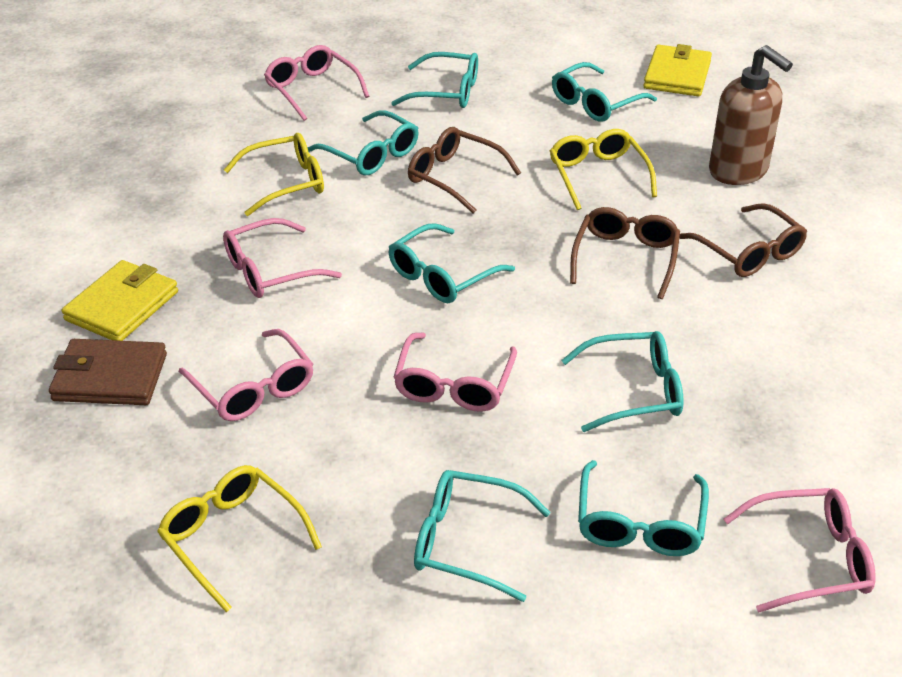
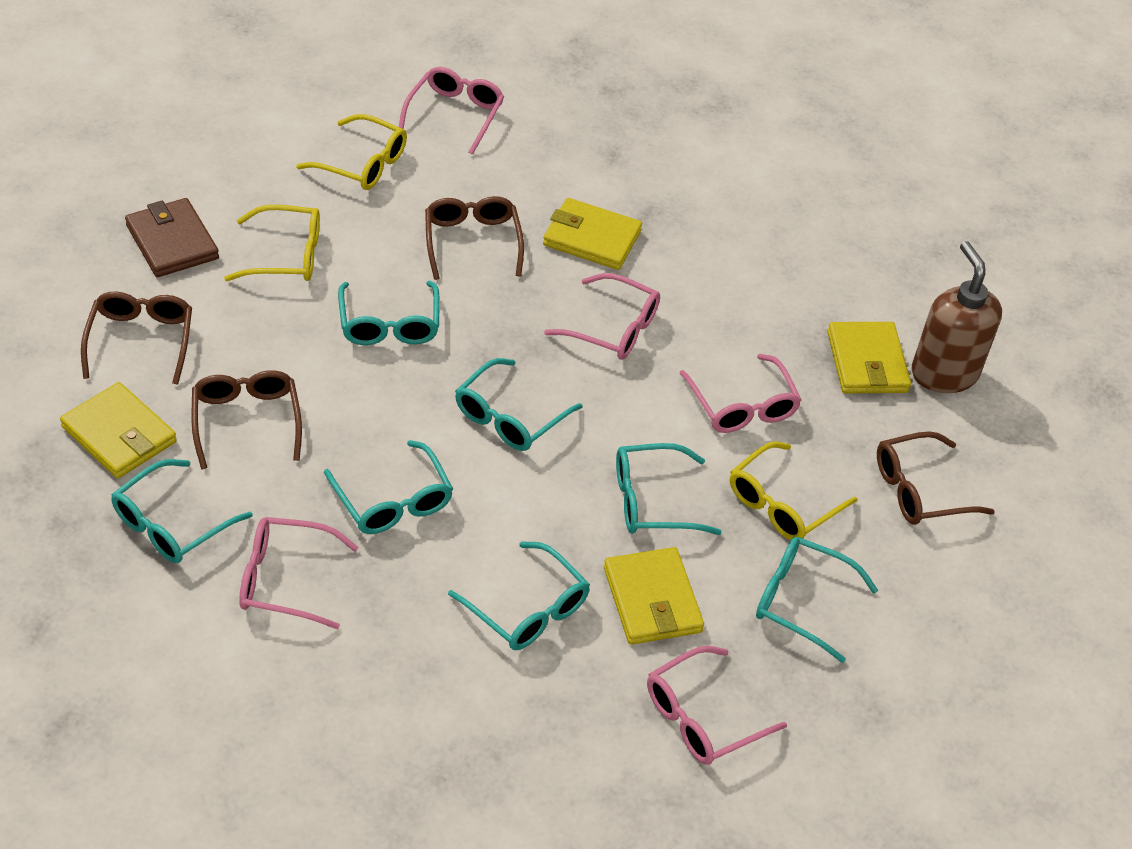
brown glasses: 3 -> 4
yellow wallet: 2 -> 4

